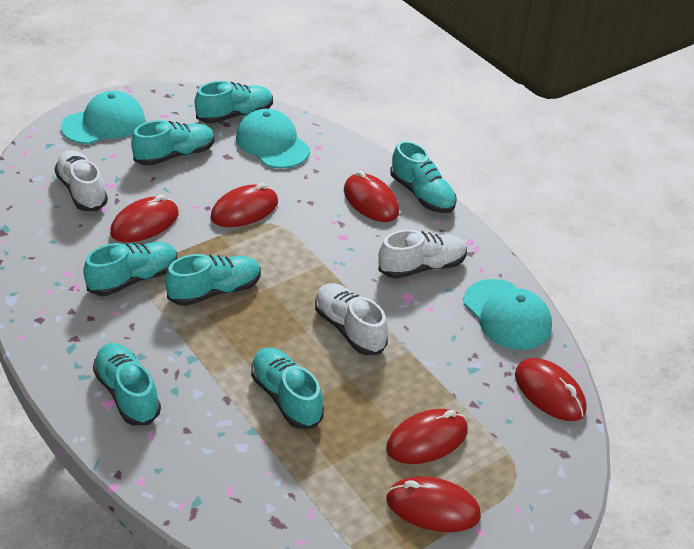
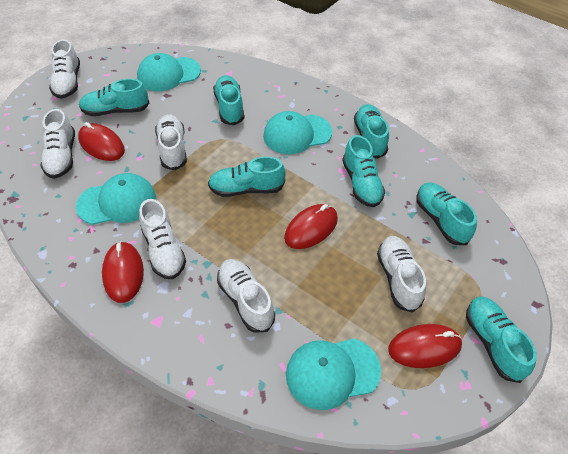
red mouse: 6 -> 4
turquoise cap: 3 -> 4
white shoe: 3 -> 6

